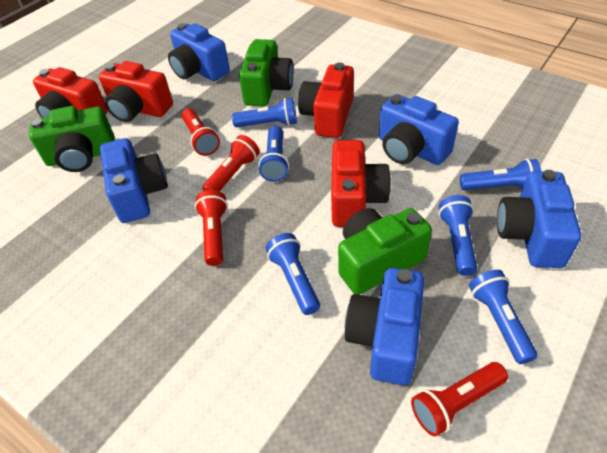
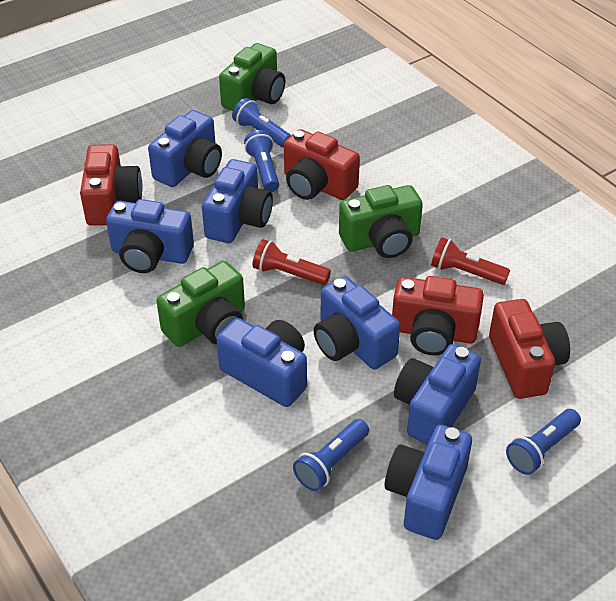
blue camera: 5 -> 7
blue flashlight: 6 -> 4
red flashlight: 4 -> 2

